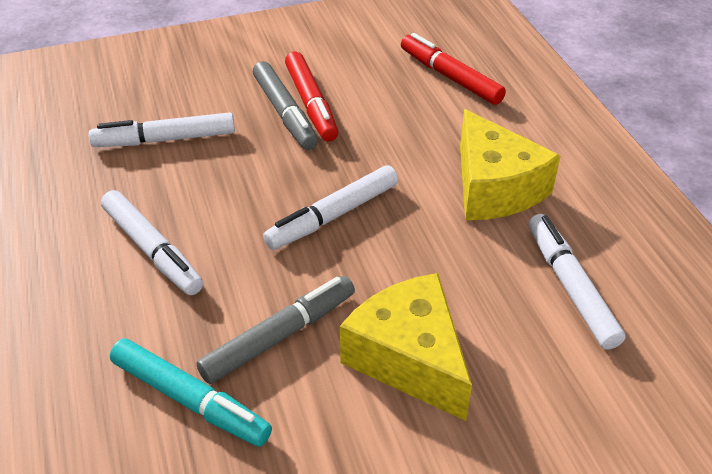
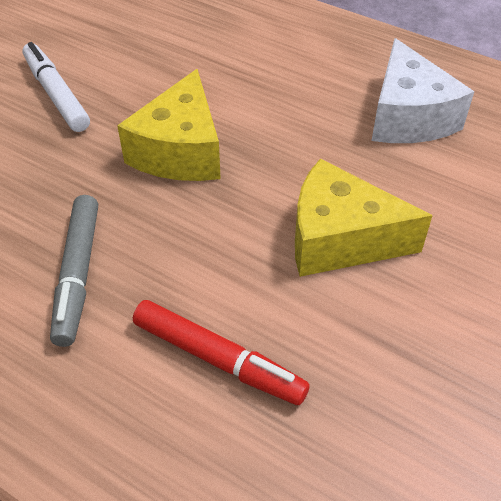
grey marker: 2 -> 1
red marker: 2 -> 1
turquoise marker: 1 -> 0
white cheese: 0 -> 1
white marker: 4 -> 1

